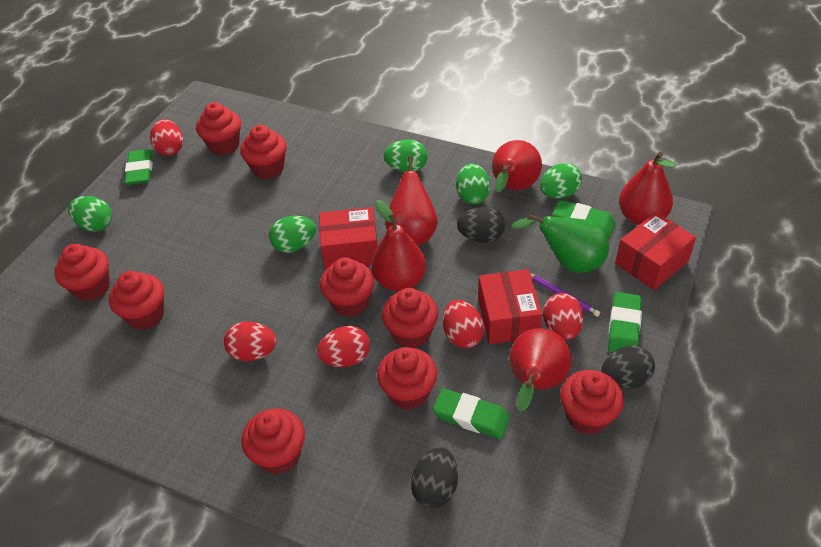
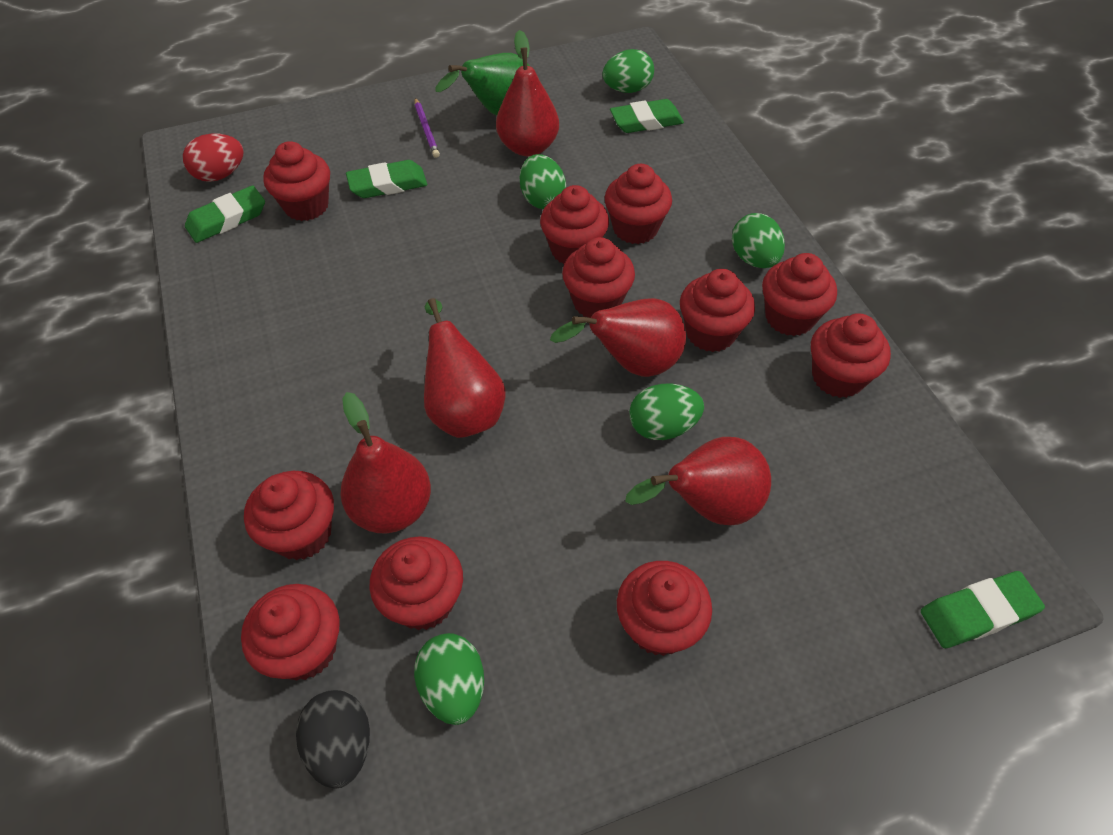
black egg: 3 -> 1
red box: 3 -> 0
red cupcake: 9 -> 11
red egg: 5 -> 1

